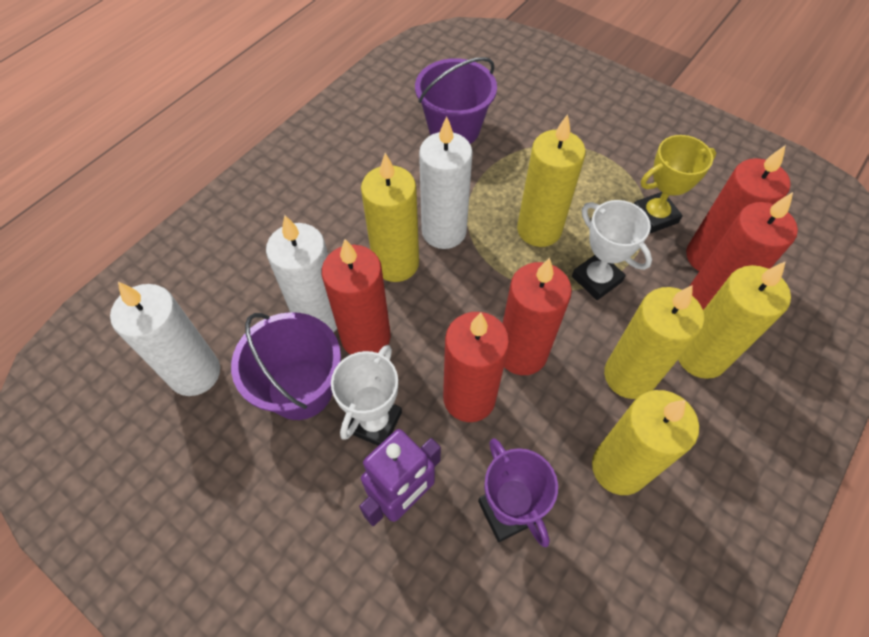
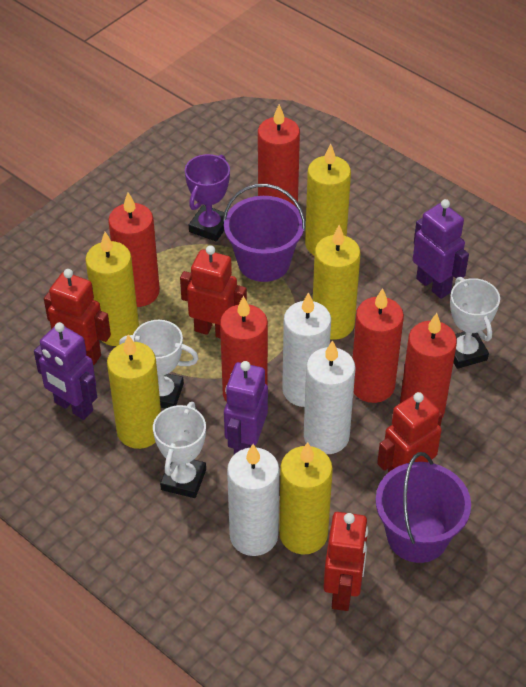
purple robot: 1 -> 3
red robot: 0 -> 4
white trophy: 2 -> 3
yellow trophy: 1 -> 0

